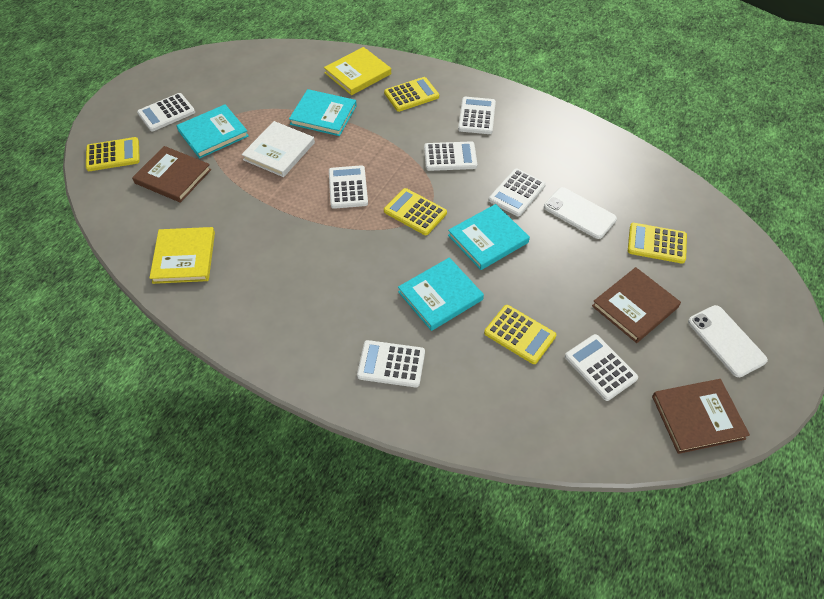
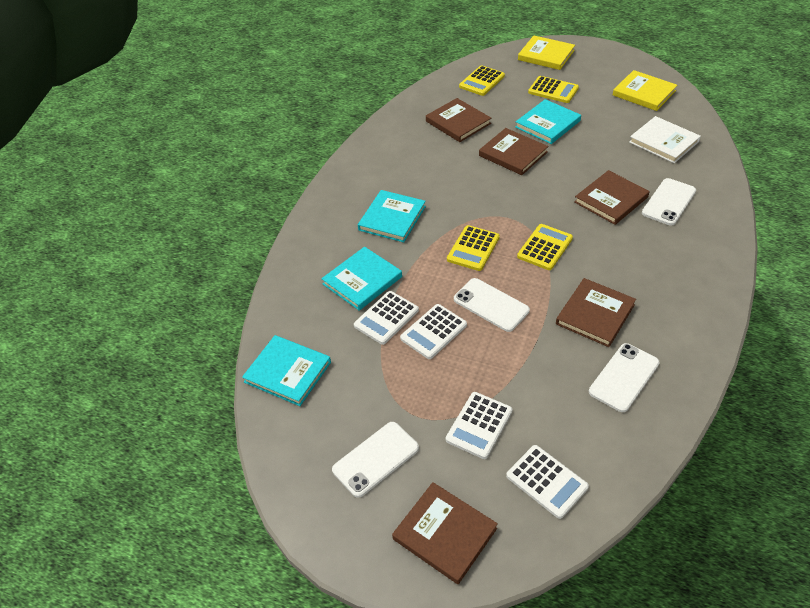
brown book: 3 -> 5
white calculator: 7 -> 4
white phone: 2 -> 4
yellow calculator: 5 -> 4

